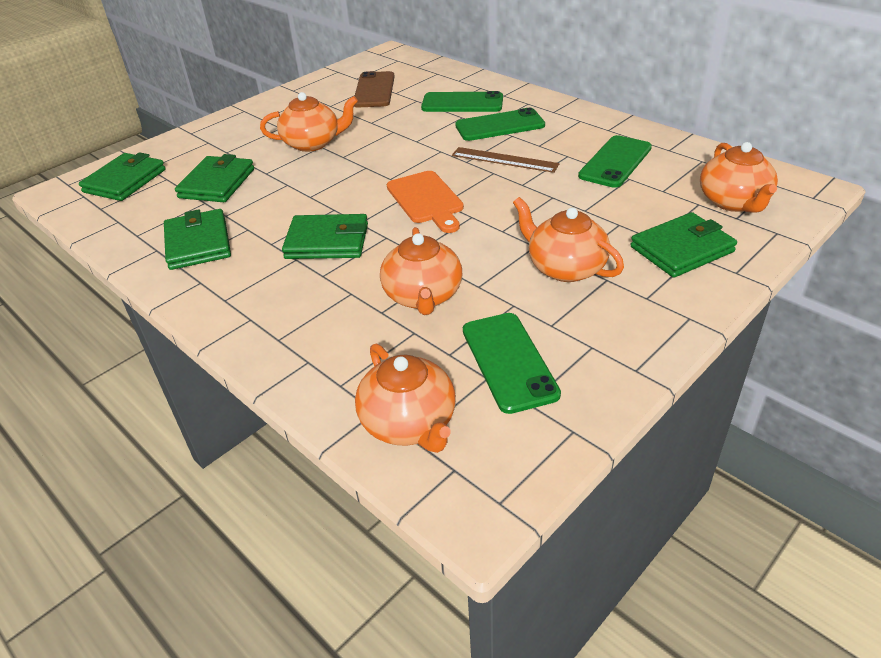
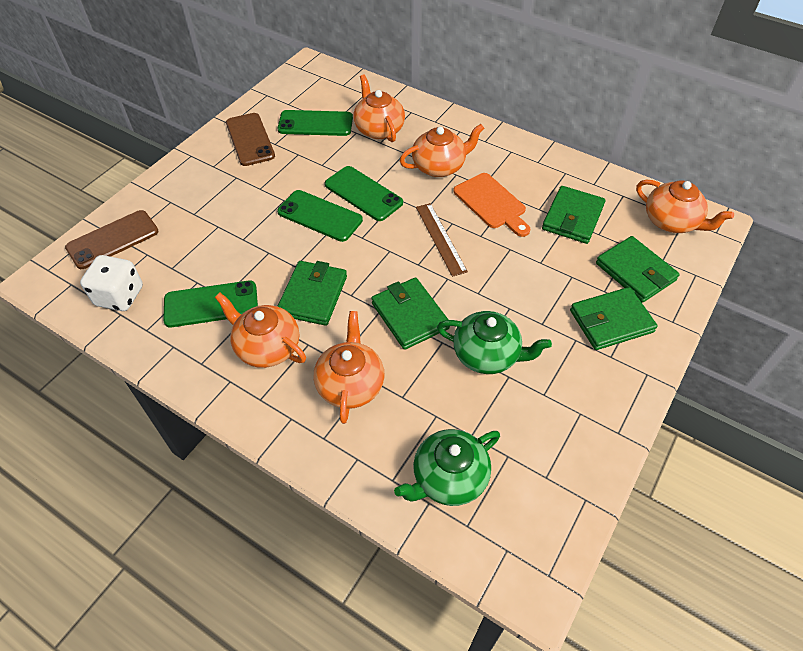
brown phone: 1 -> 2
green teapot: 0 -> 2
white dice: 0 -> 1

